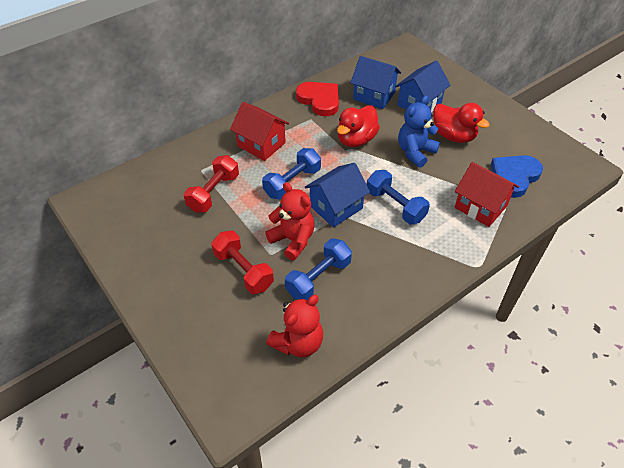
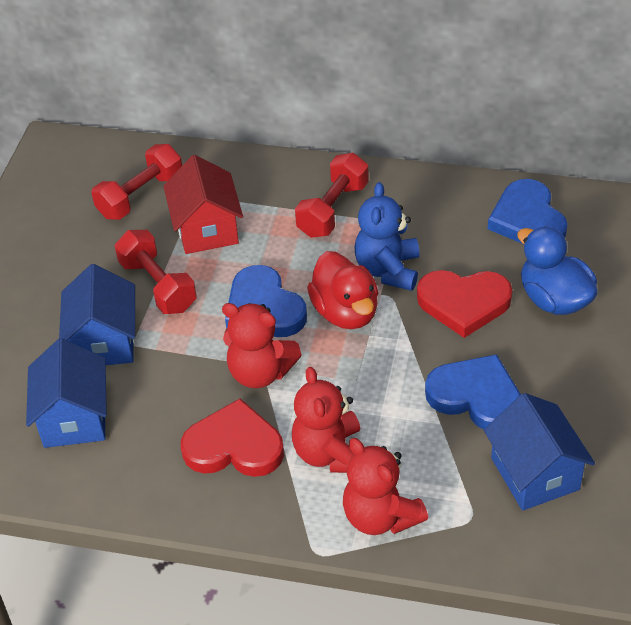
blue duck: 0 -> 1
blue dumbbell: 3 -> 0
blue heart: 1 -> 3
red duck: 2 -> 1
red dumbbell: 2 -> 3
red heart: 1 -> 2
red house: 2 -> 1
red teddy bear: 2 -> 3

